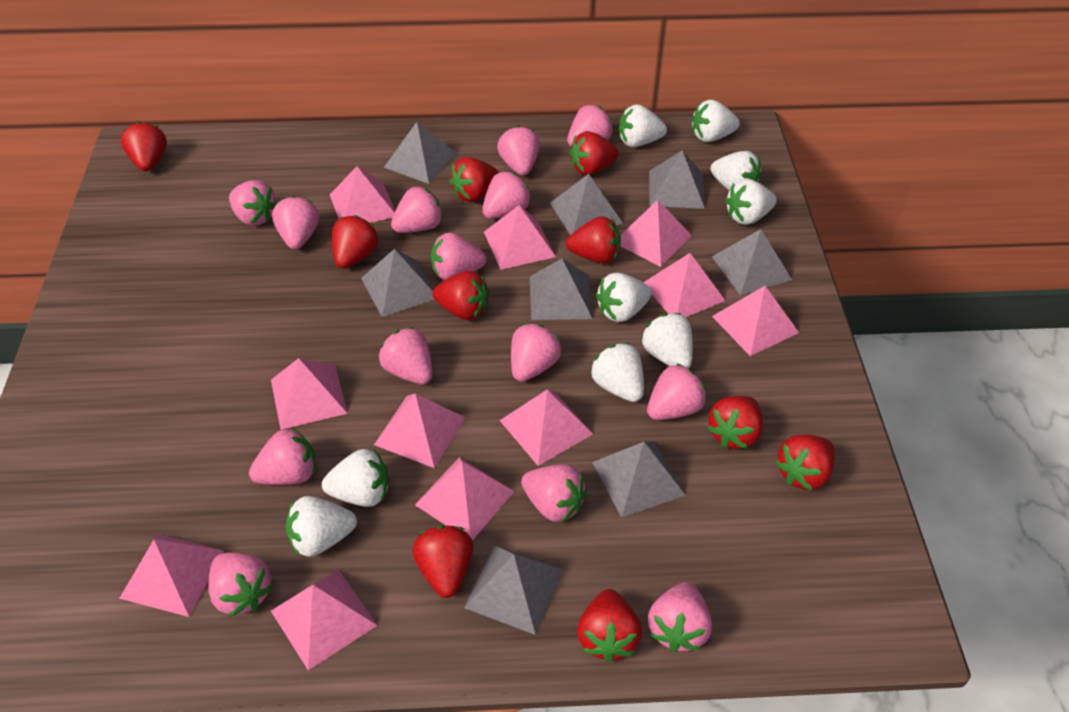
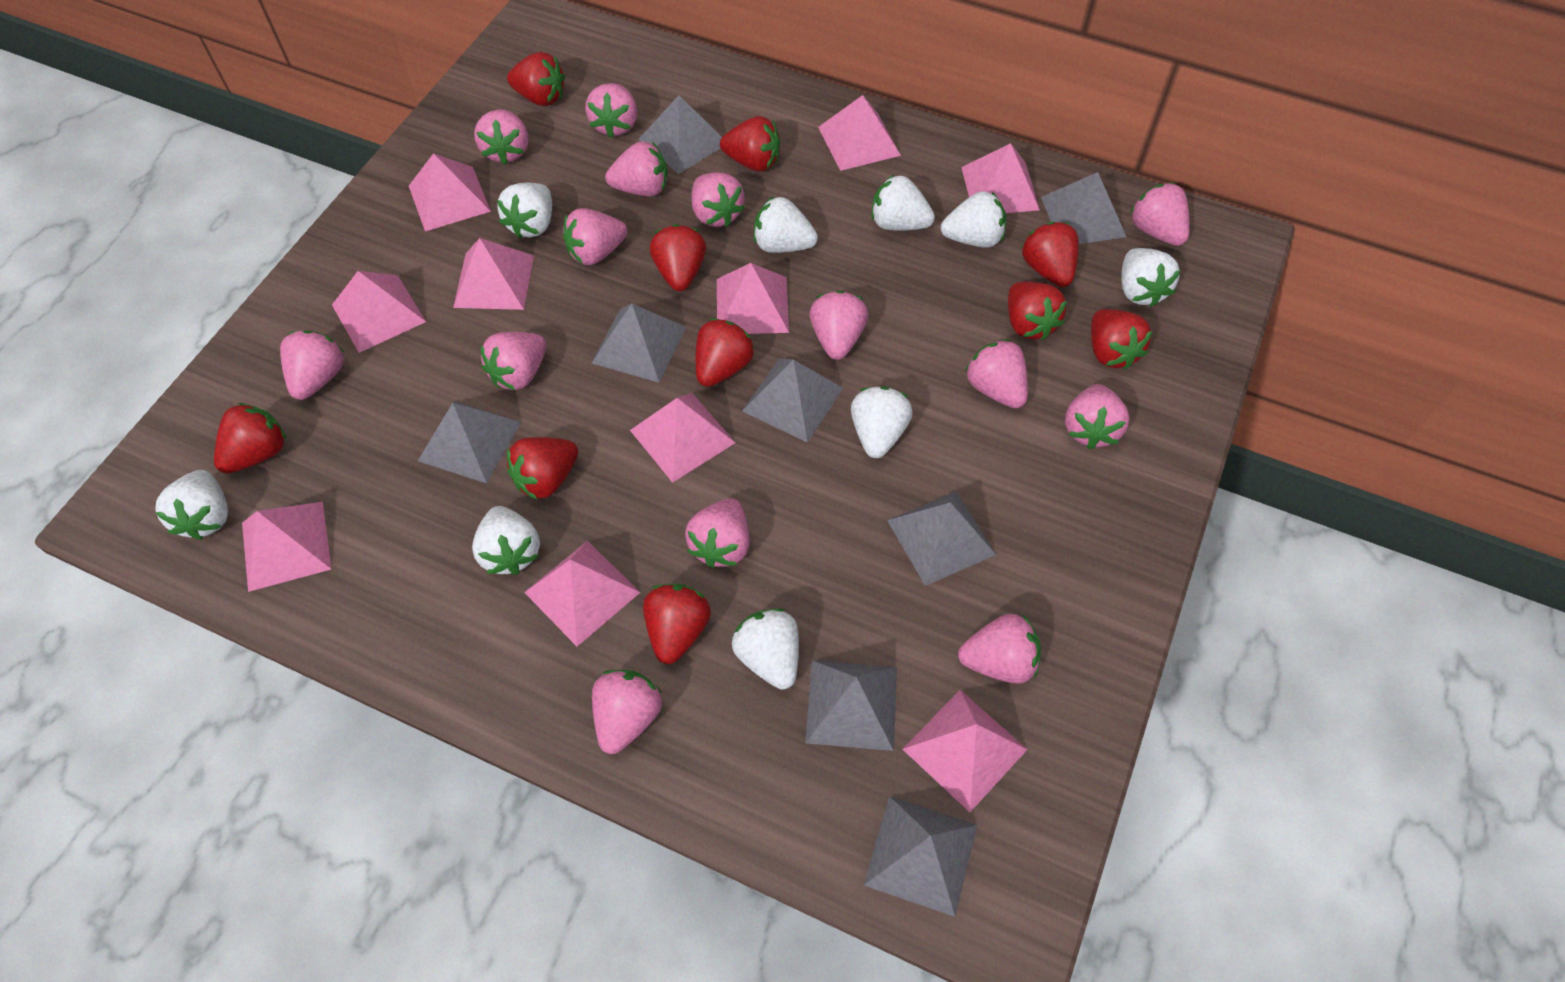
pink pyramid: 11 -> 10

